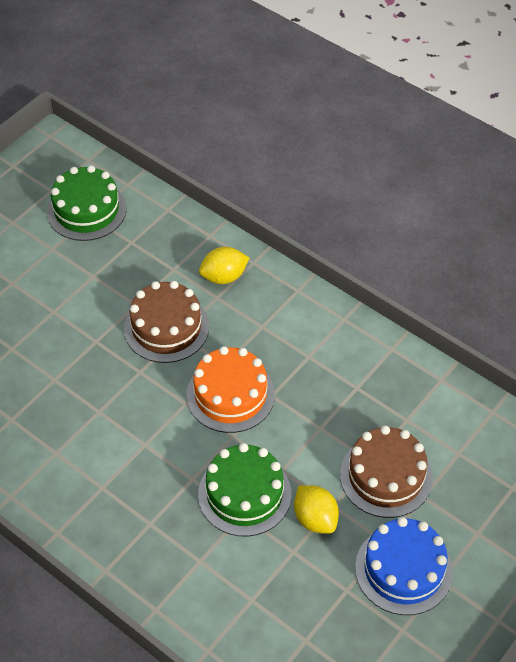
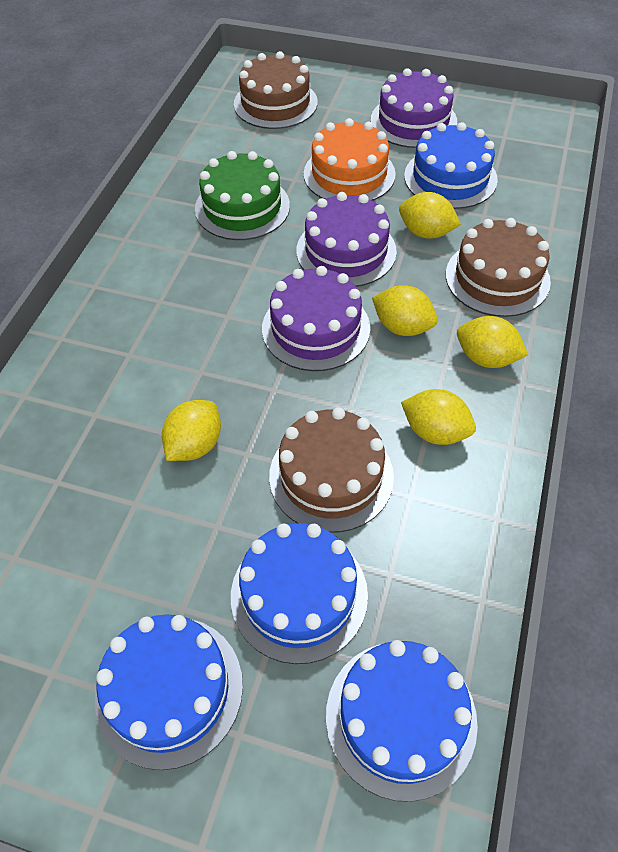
blue cake: 1 -> 4
brown cake: 2 -> 3
green cake: 2 -> 1
purple cake: 0 -> 3
yellow lemon: 2 -> 5

